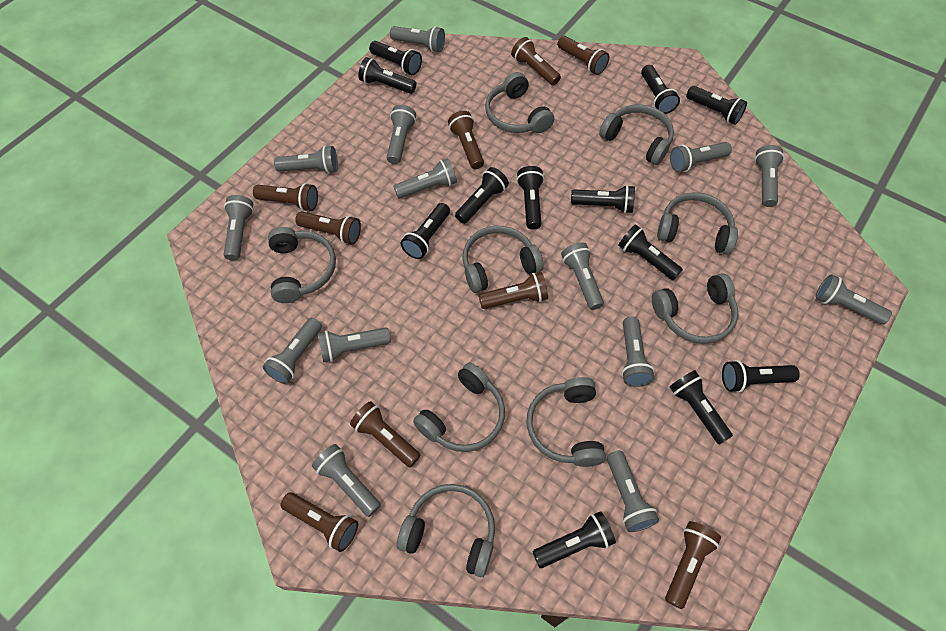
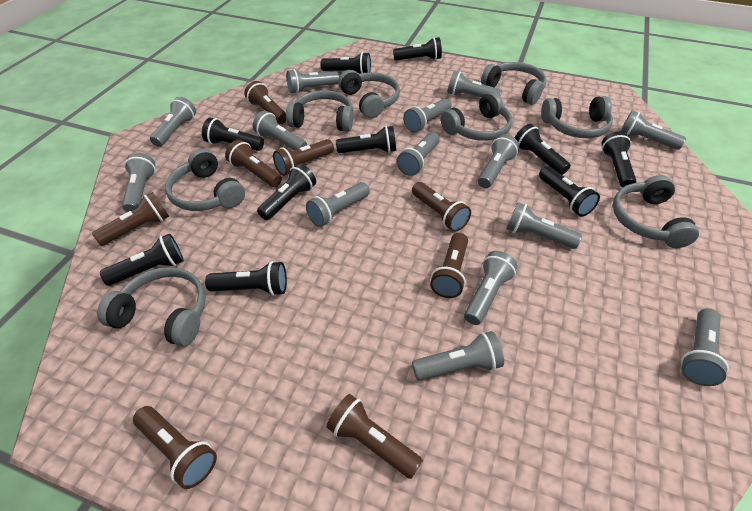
black flashlight: 12 -> 10
brown flashlight: 9 -> 8
grey headphones: 9 -> 8

